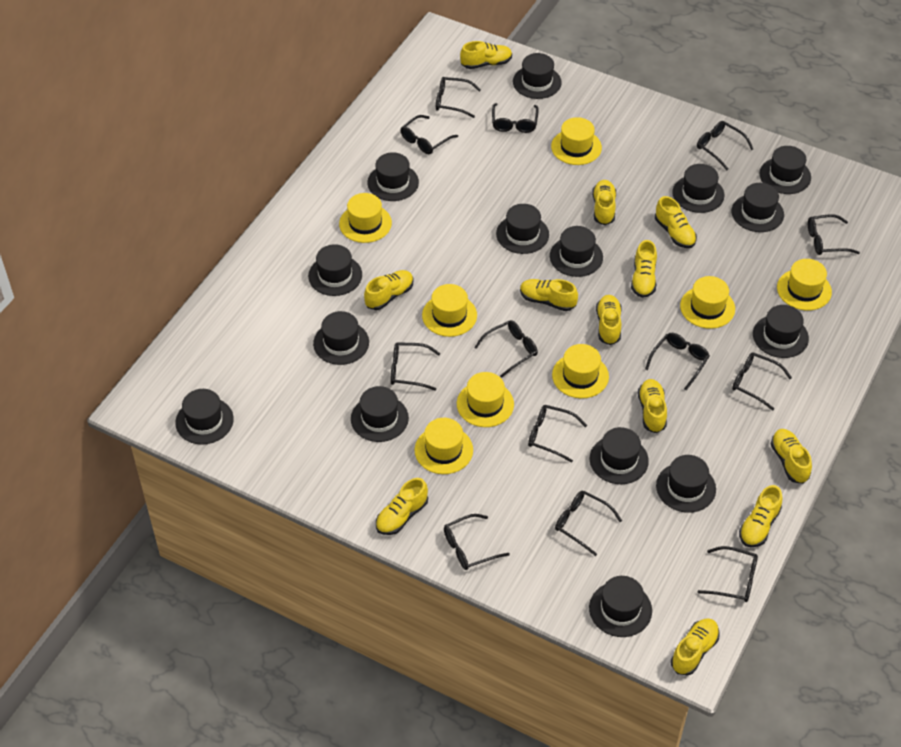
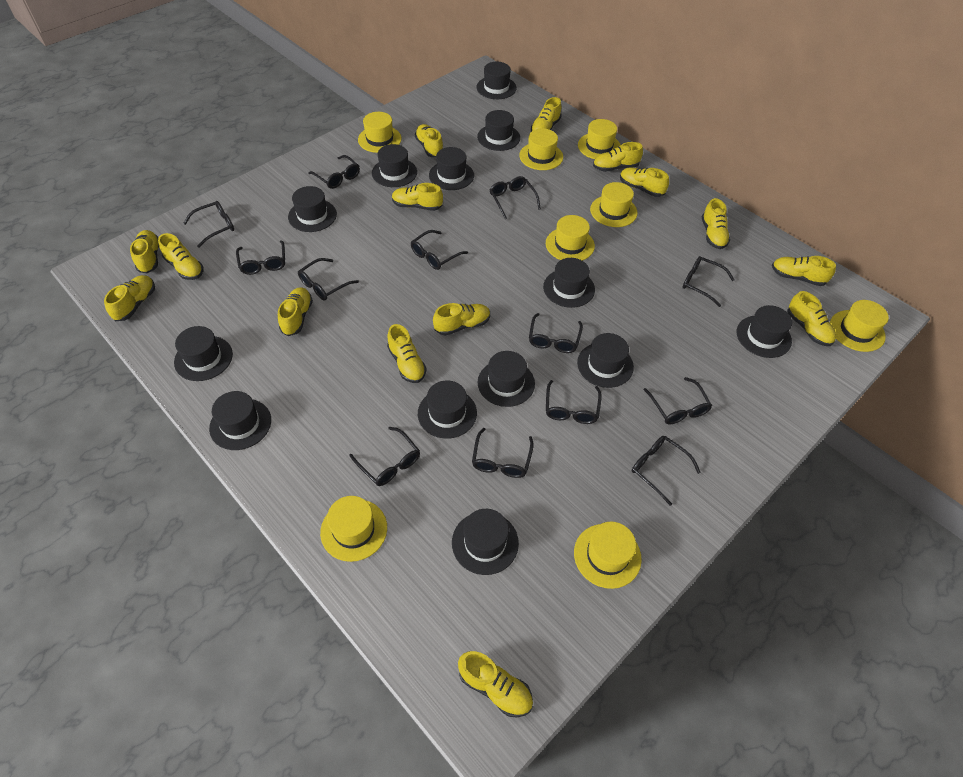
black hat: 15 -> 13
yellow shoe: 12 -> 15

